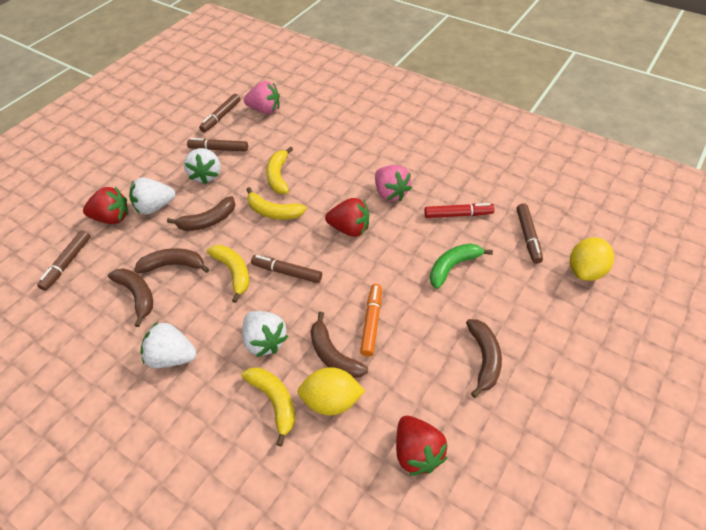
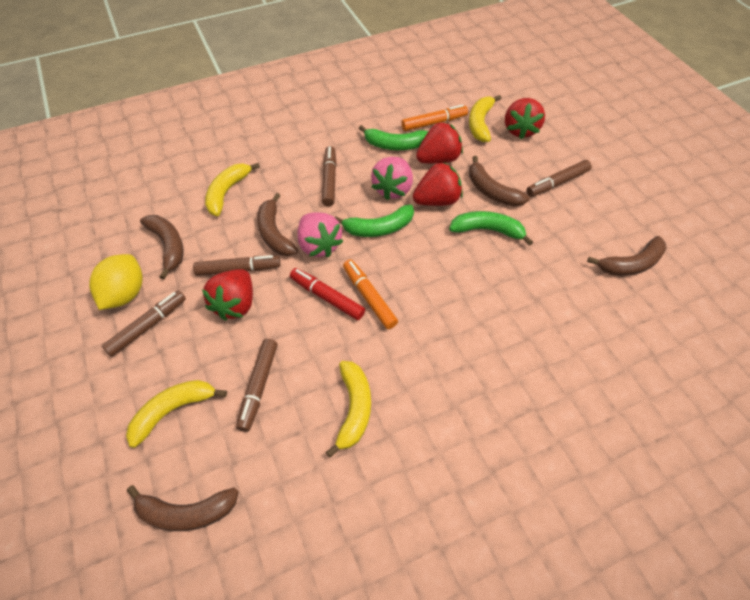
green banana: 1 -> 3
orange marker: 1 -> 2
red strawberry: 3 -> 4
white strawberry: 4 -> 0
yellow lemon: 2 -> 1

